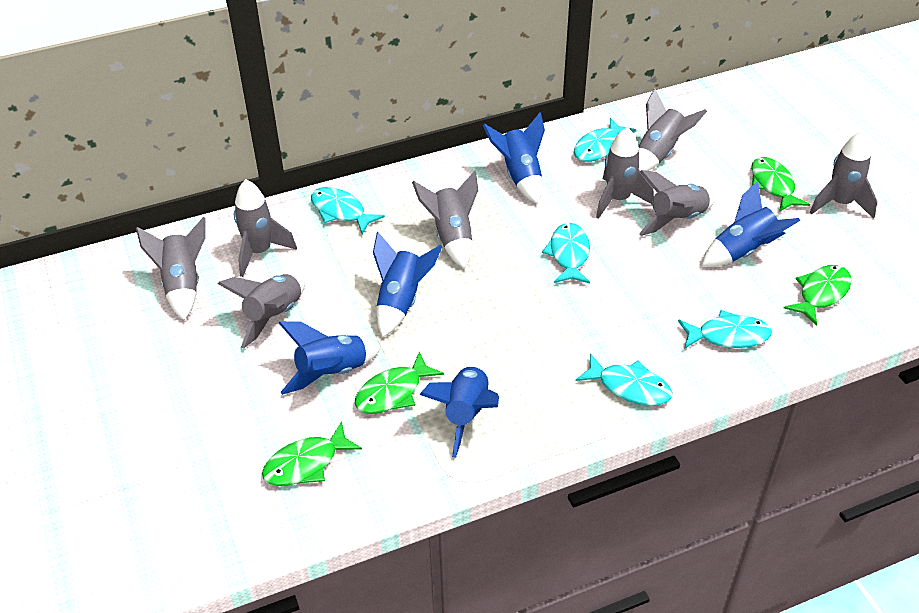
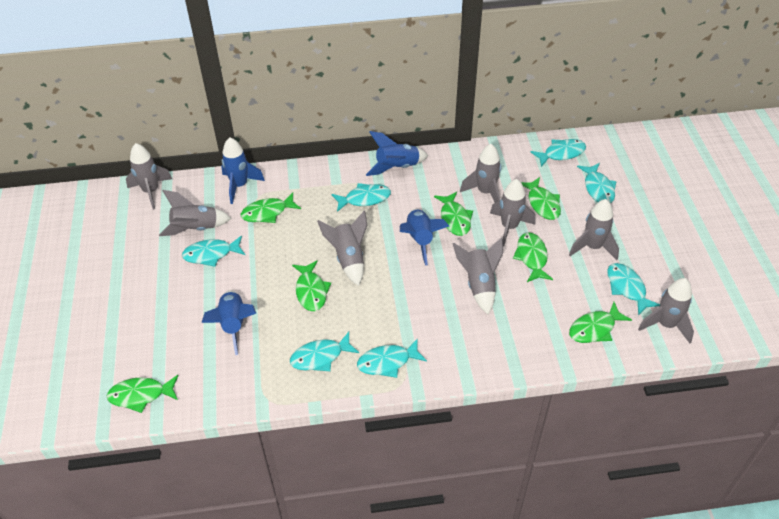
blue rocket: 5 -> 4
green fish: 4 -> 7
turquoise fish: 5 -> 7

